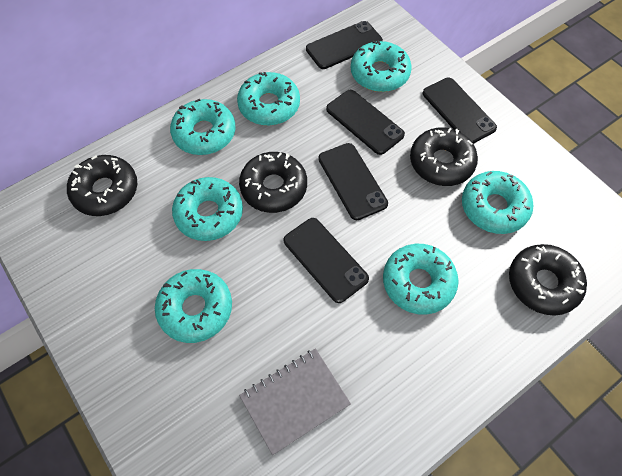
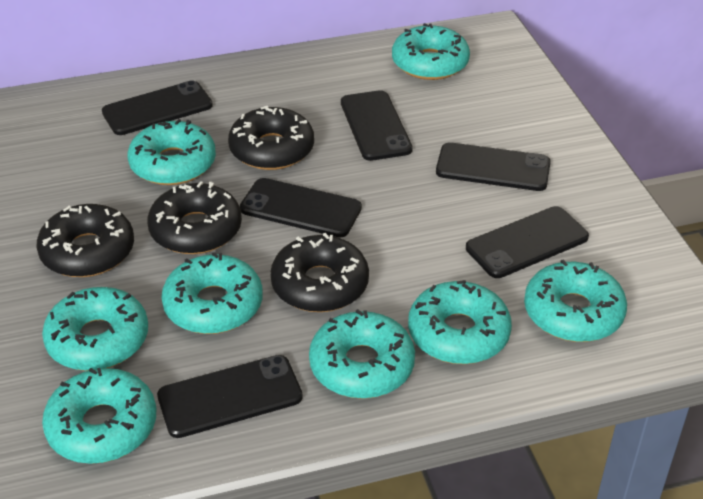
black phone: 5 -> 6
grey notebook: 1 -> 0
turquoise donut: 7 -> 8

